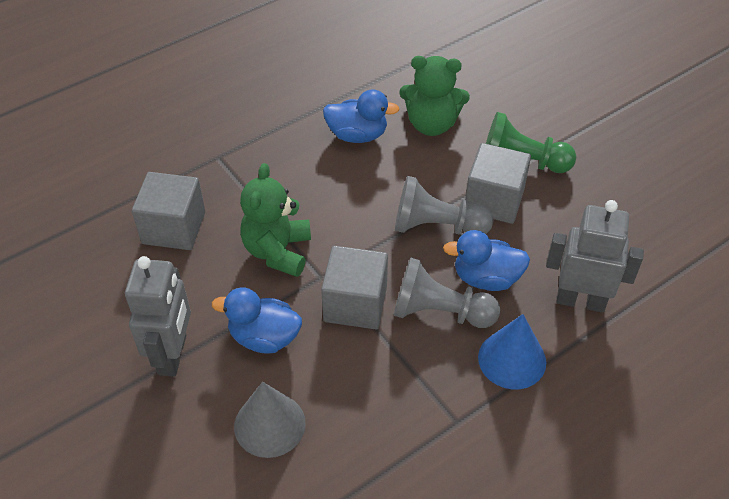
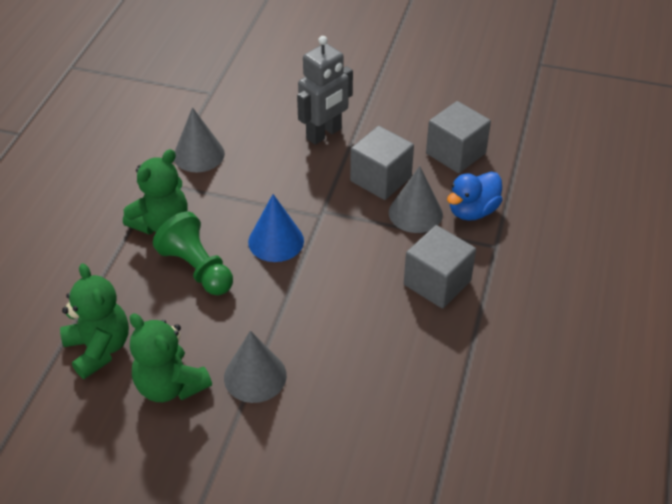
blue duck: 3 -> 1
green teddy bear: 2 -> 3
grey cone: 1 -> 3
grey pawn: 2 -> 0
grey robot: 2 -> 1

